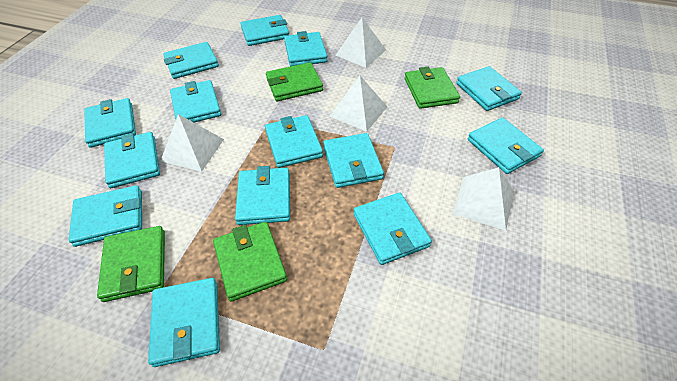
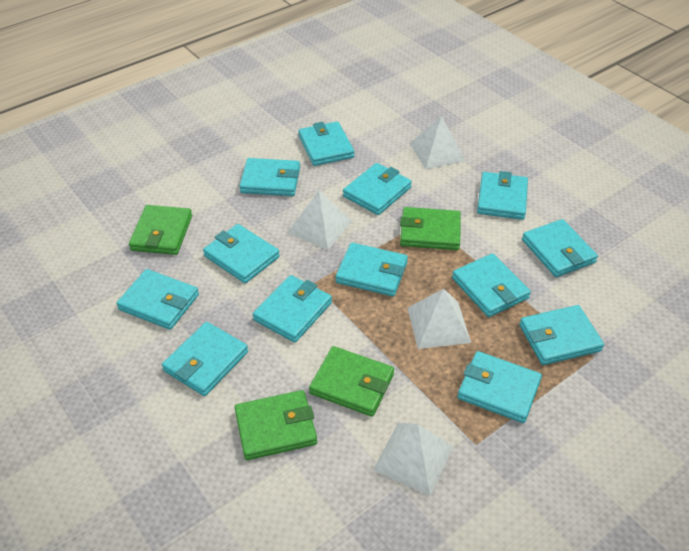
turquoise wallet: 14 -> 13

